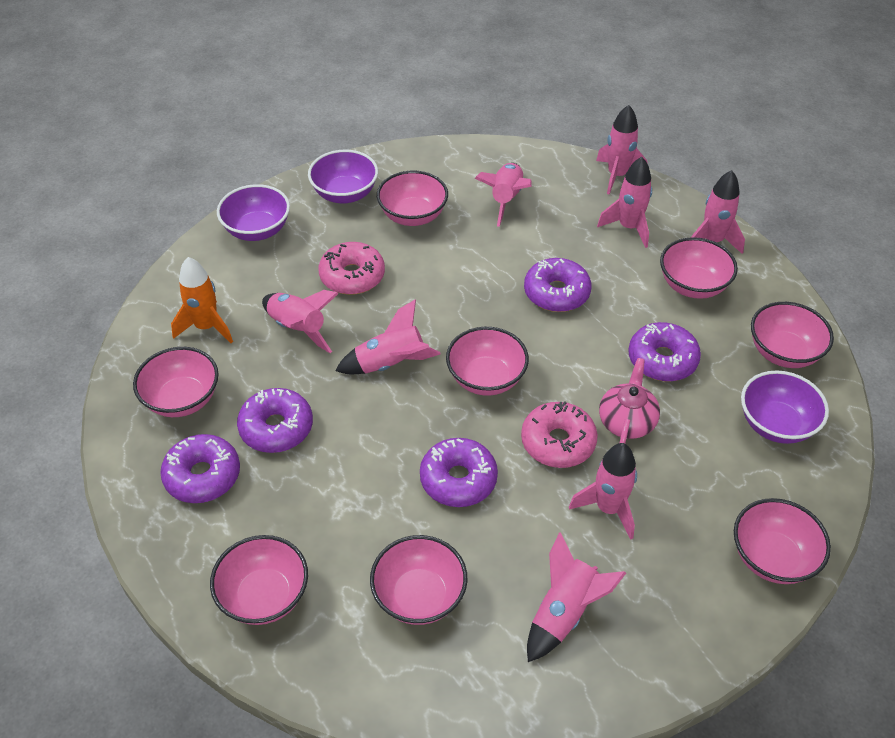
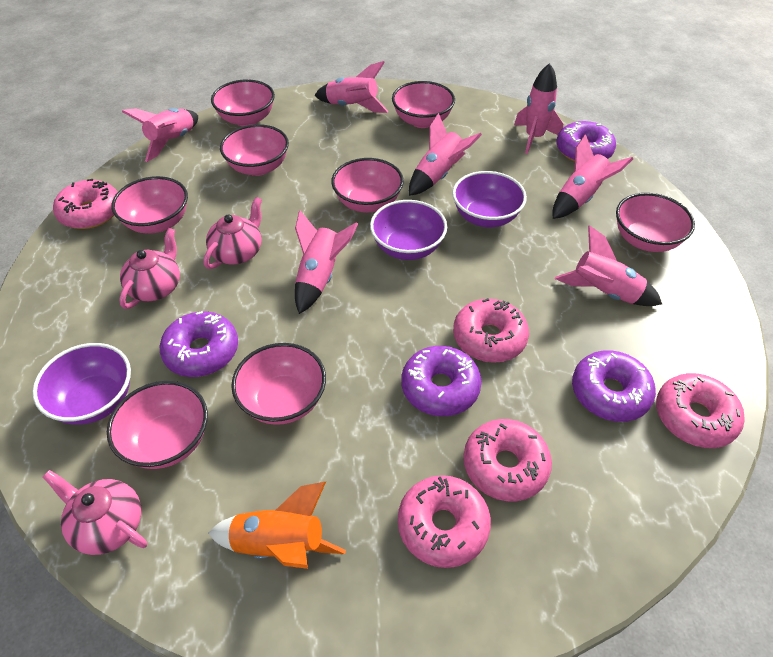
pink donut: 2 -> 5
pink rocket: 8 -> 7
pink teapot: 1 -> 3
purple donut: 5 -> 4

